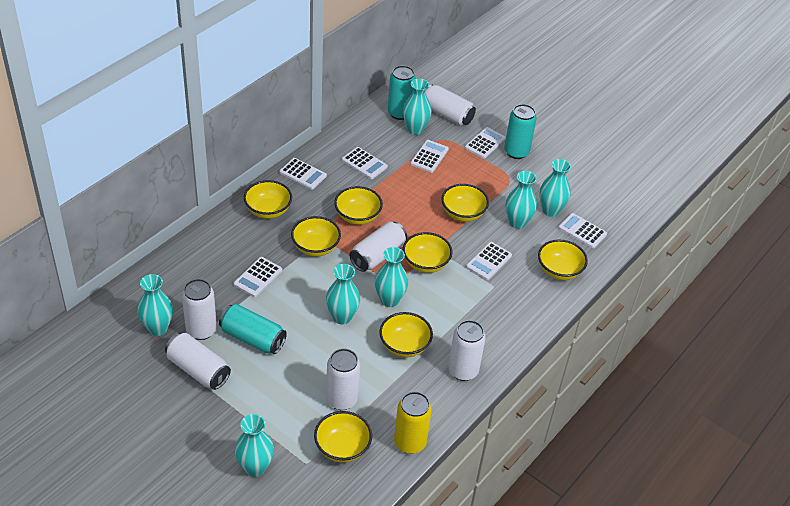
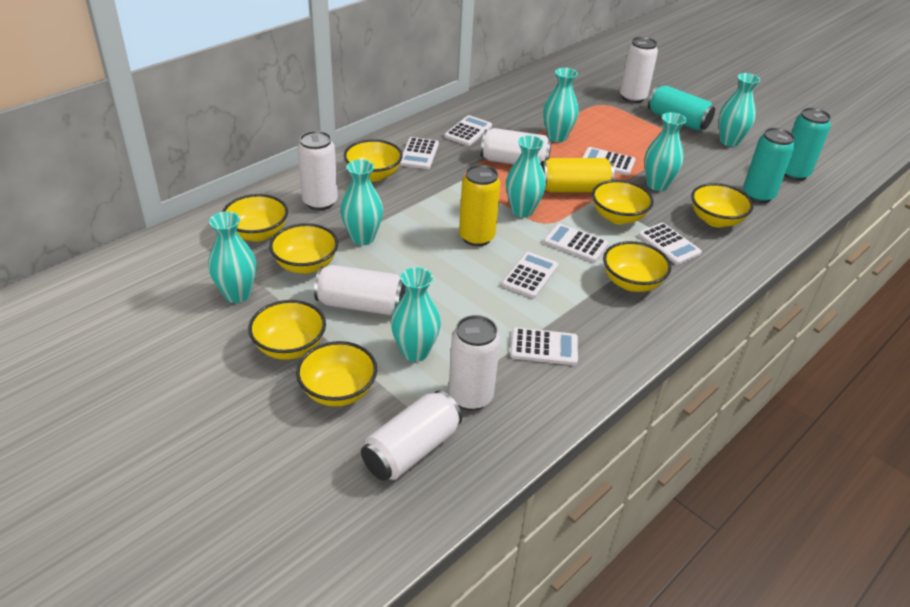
yellow can: 1 -> 2

